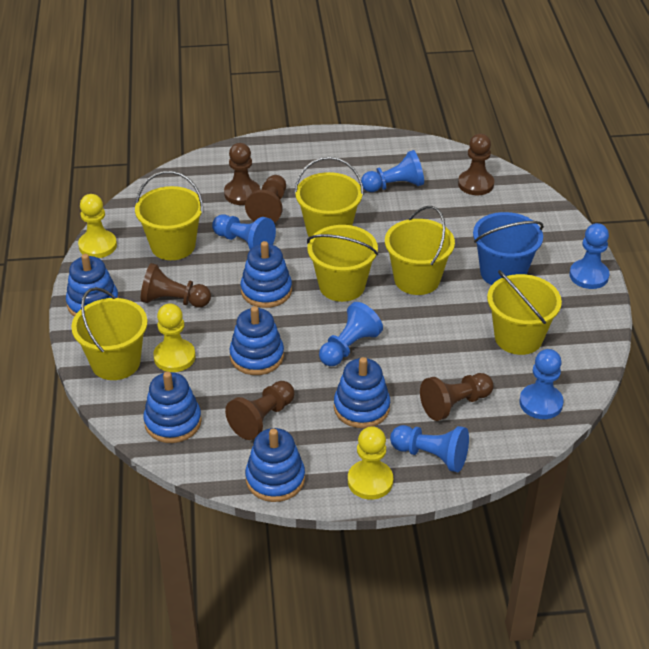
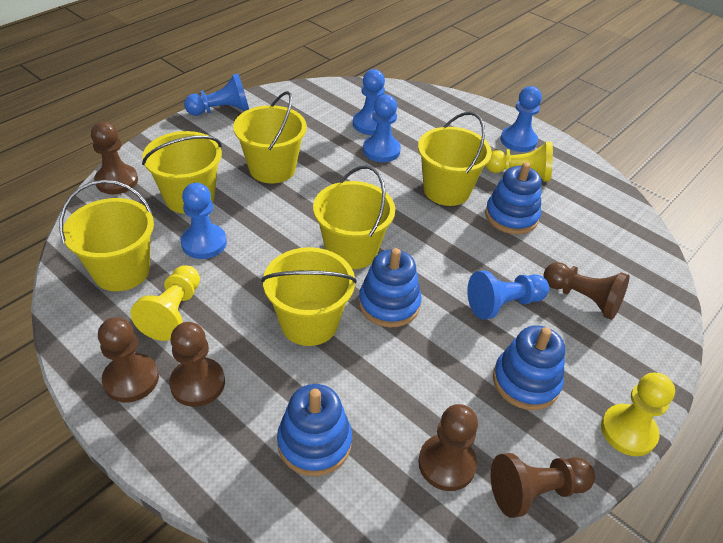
blue bucket: 1 -> 0
blue stacking toy: 6 -> 4

